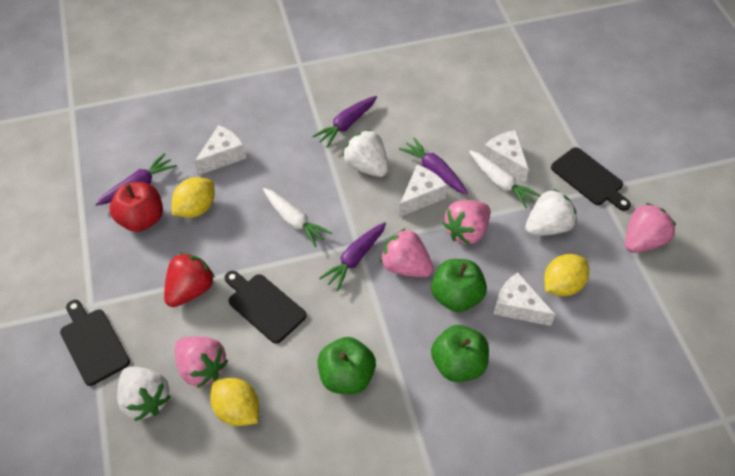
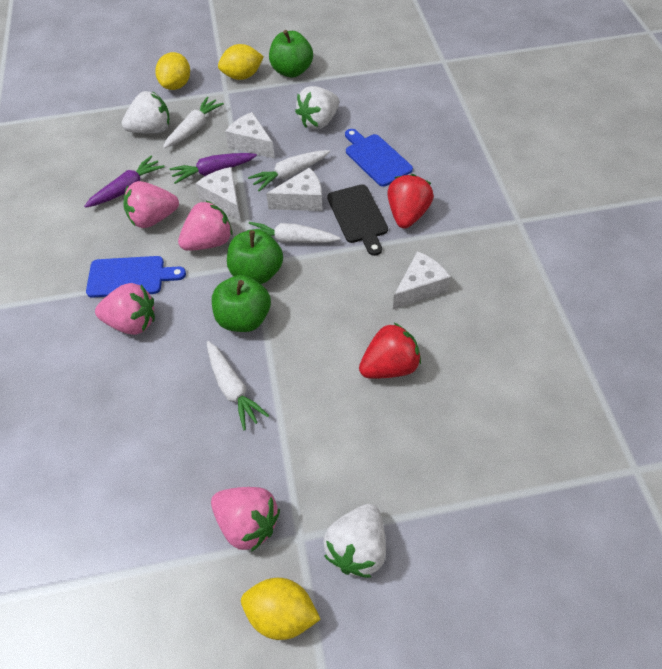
black cutting board: 3 -> 1
blue cutting board: 0 -> 2
purple carrot: 4 -> 2
red apple: 1 -> 0
red strawberry: 1 -> 2
white carrot: 2 -> 4

